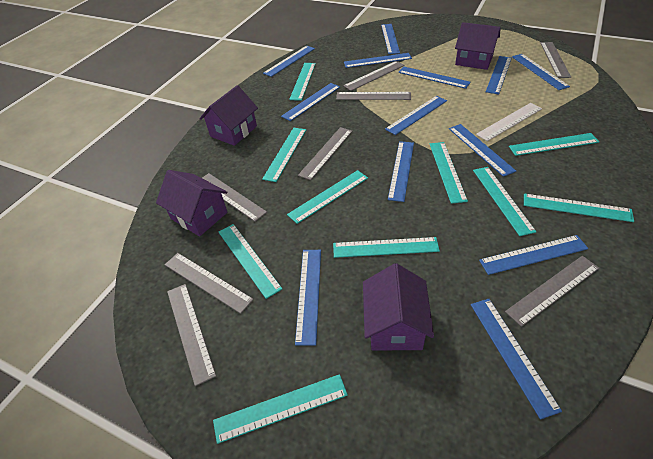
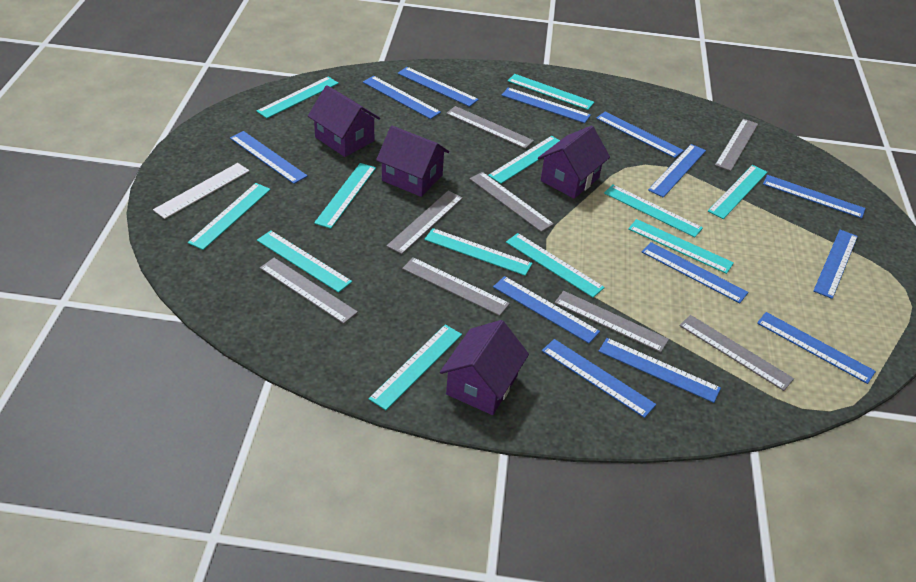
turquoise ruler: 10 -> 12

